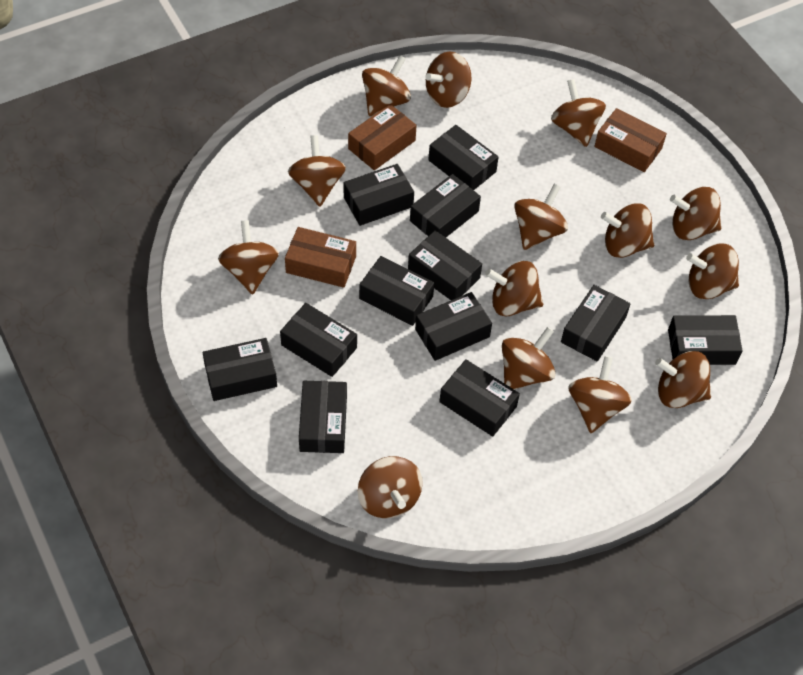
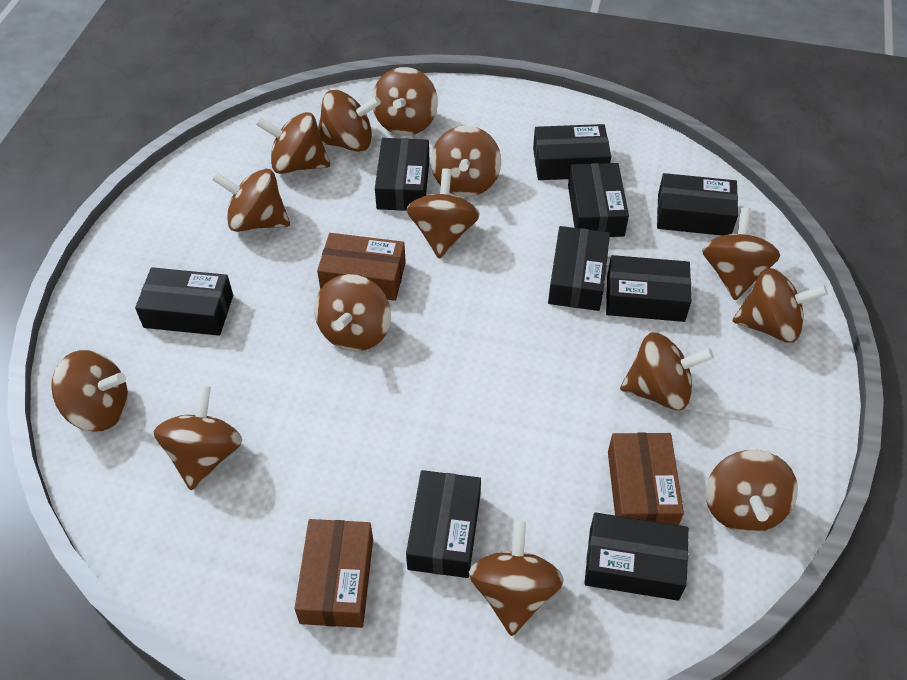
black box: 12 -> 9

